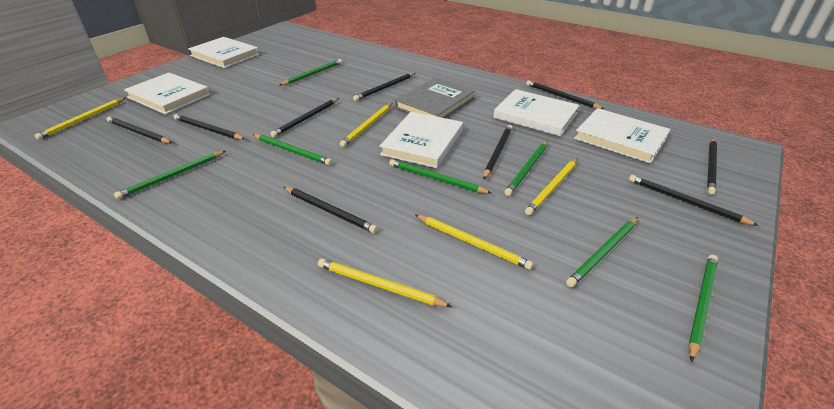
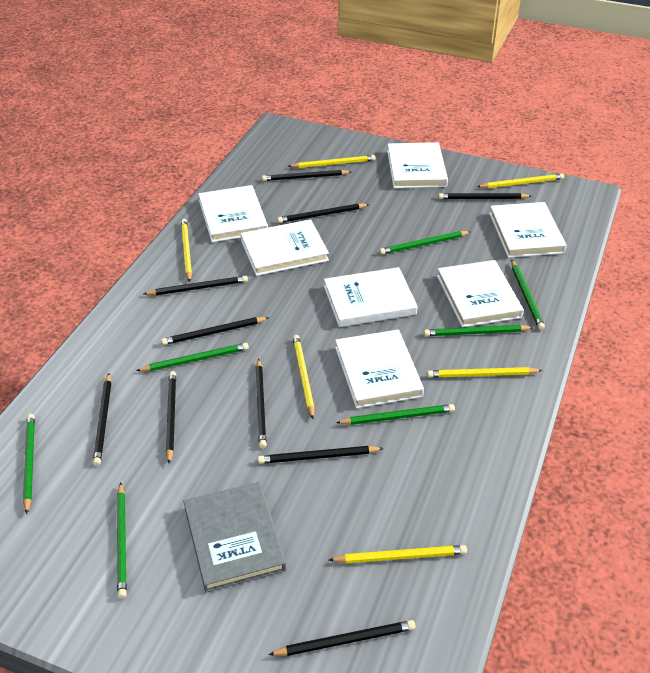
black pencil: 9 -> 10
white book: 5 -> 7
yellow pencil: 5 -> 6

